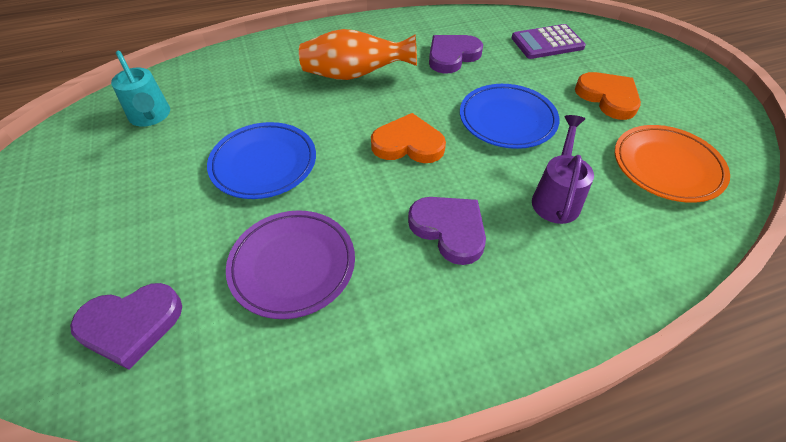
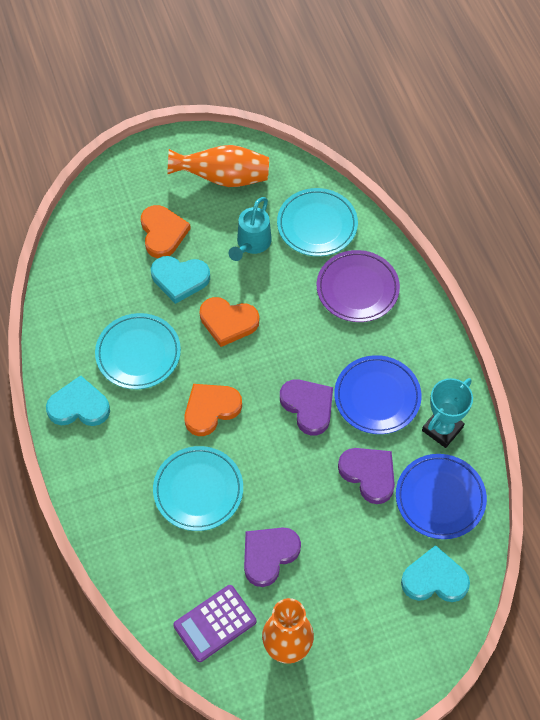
orange heart: 2 -> 3
orange plate: 1 -> 0
orange vase: 1 -> 2
purple watering can: 1 -> 0
turquoise heart: 0 -> 3
turquoise plate: 0 -> 3
turquoise trophy: 0 -> 1

